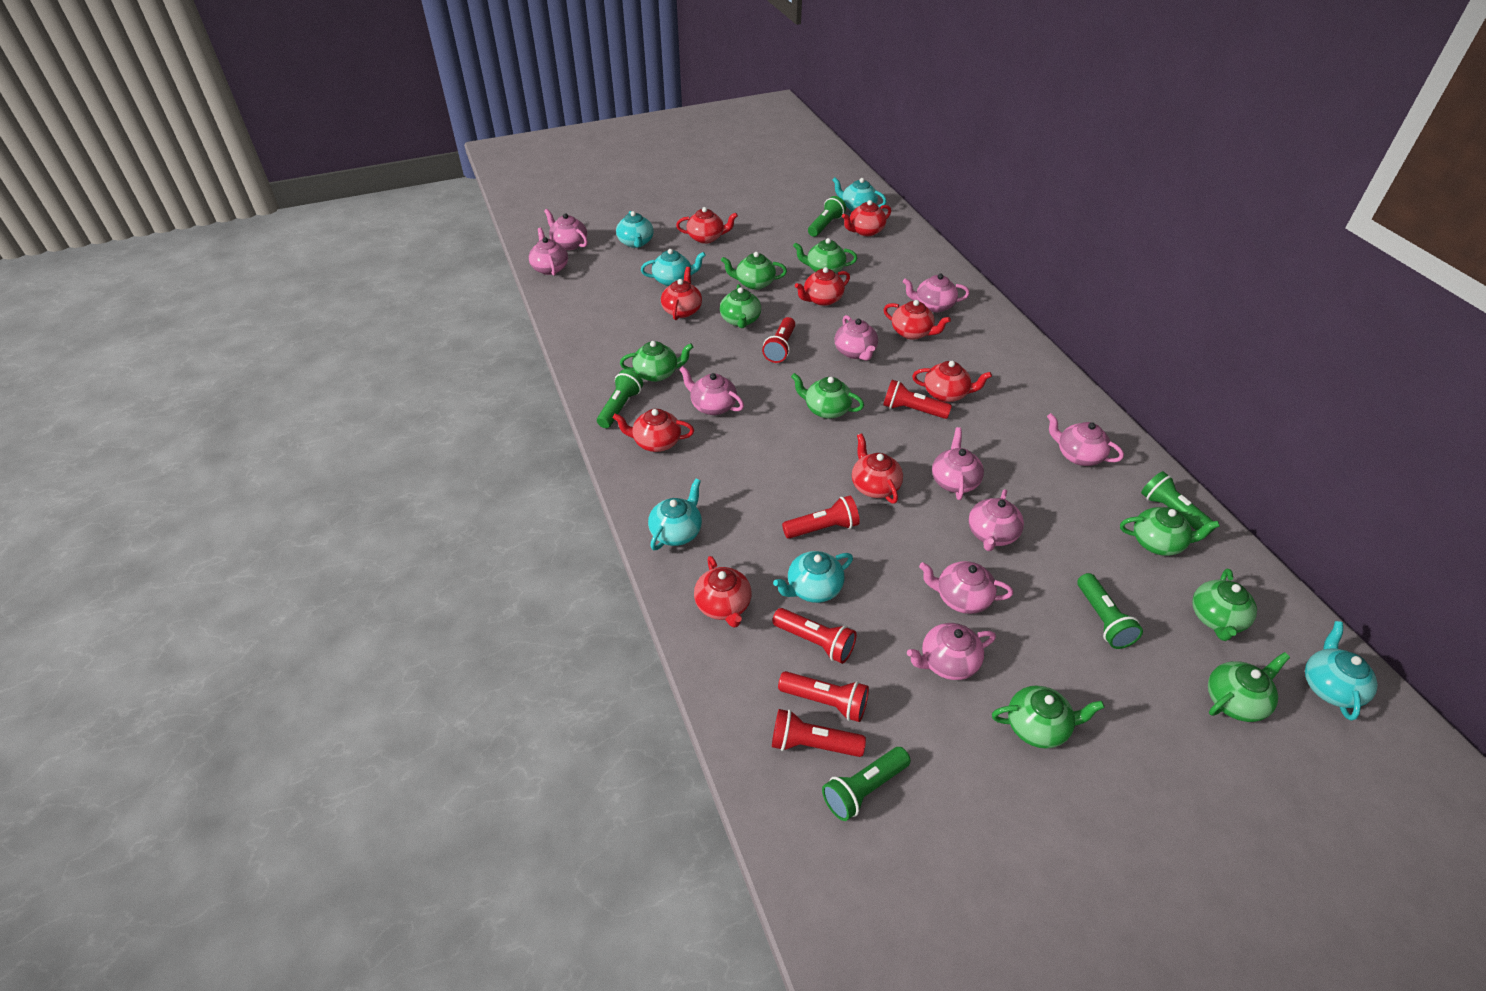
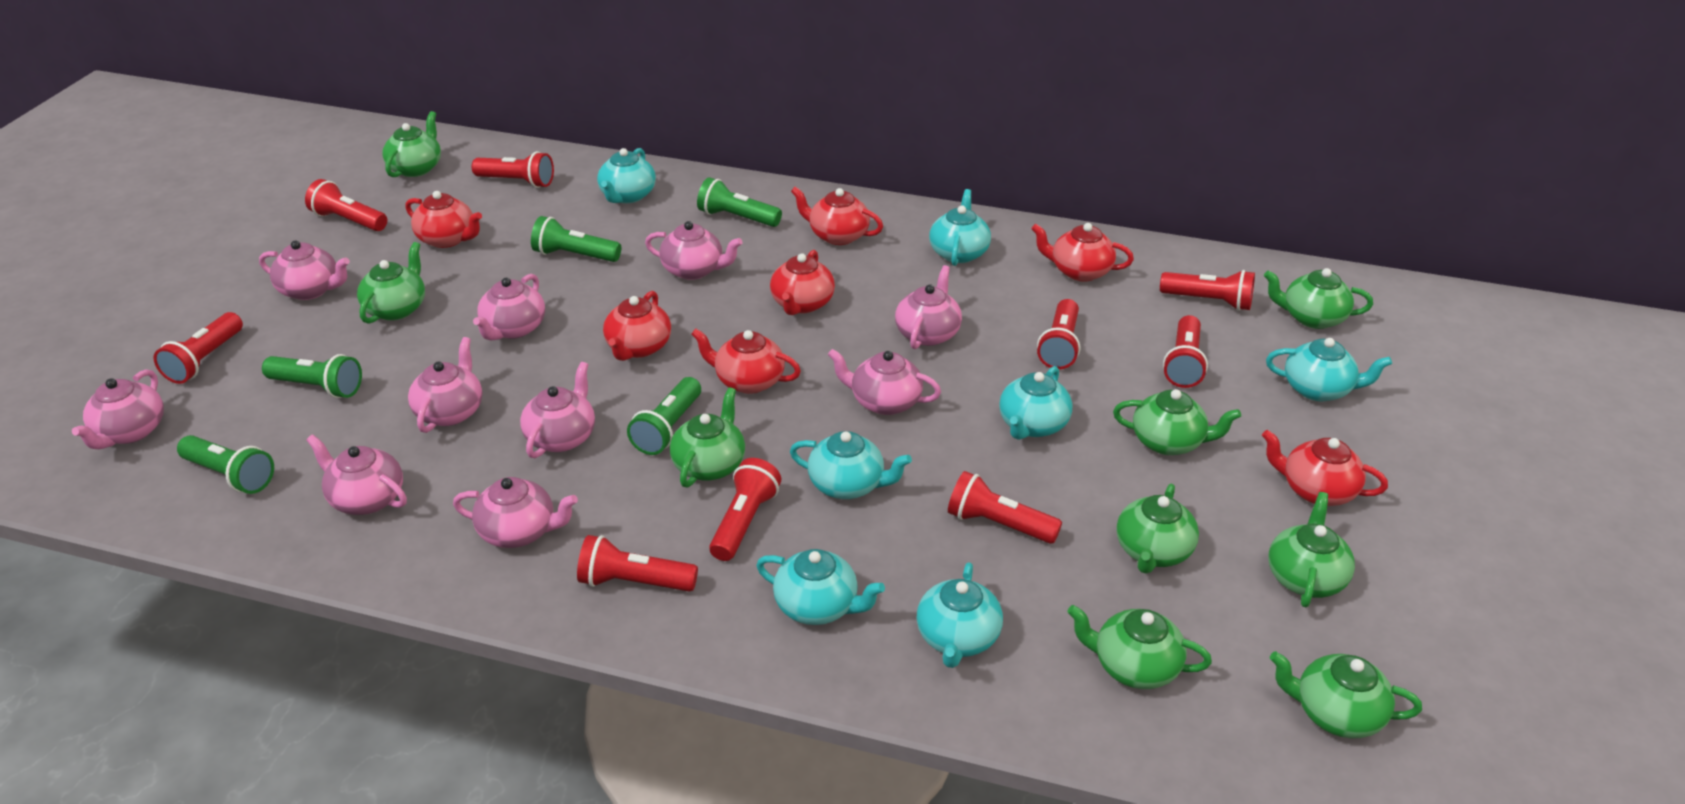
red flashlight: 6 -> 9
red teapot: 9 -> 7
turquoise teapot: 6 -> 7

